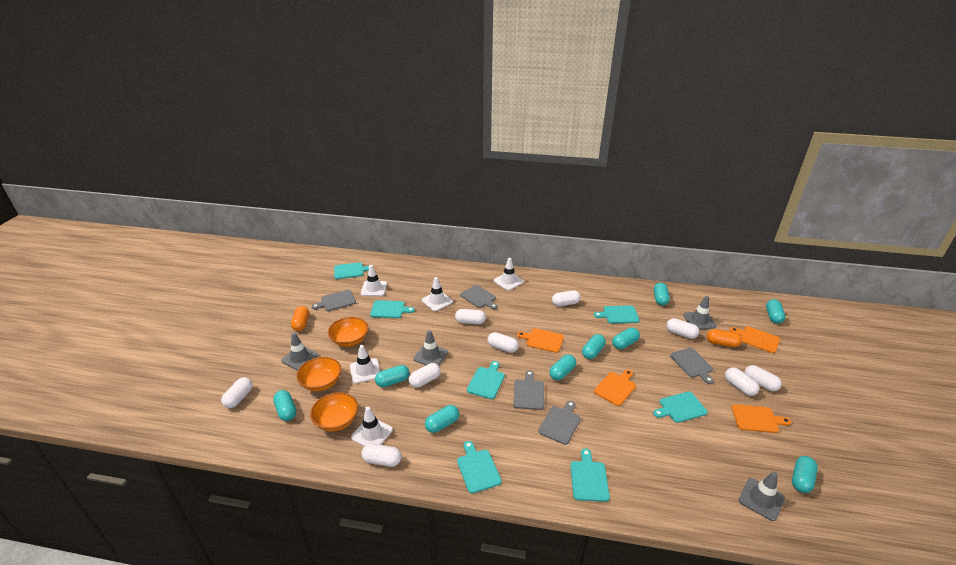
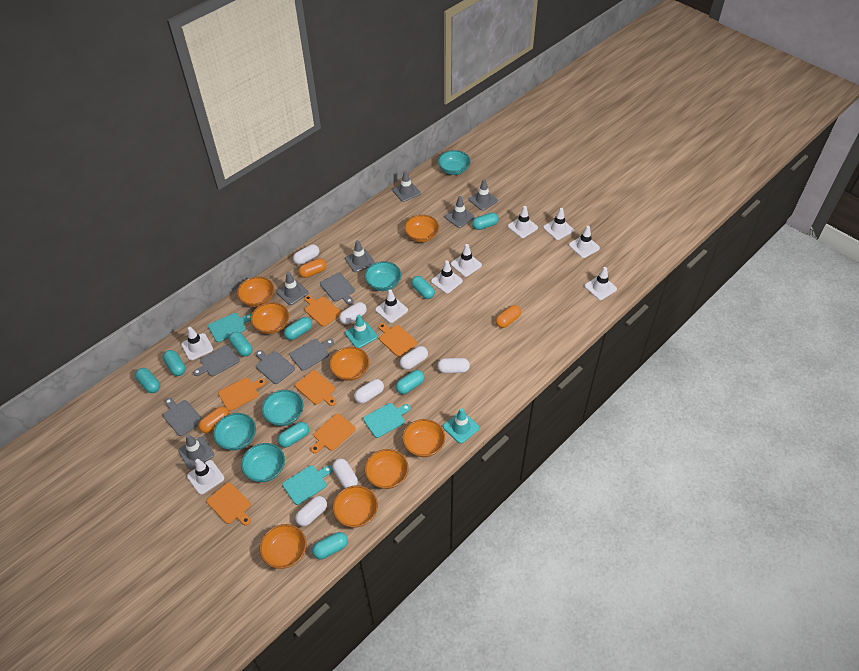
grey traffic cone: 4 -> 6
orange bowl: 3 -> 8
orange capsule: 2 -> 3
orange cutting board: 4 -> 6
turquoise bowl: 0 -> 5
turquoise cutting board: 7 -> 3
turquoise traffic cone: 0 -> 2
white capsule: 9 -> 7
white traffic cone: 5 -> 9

